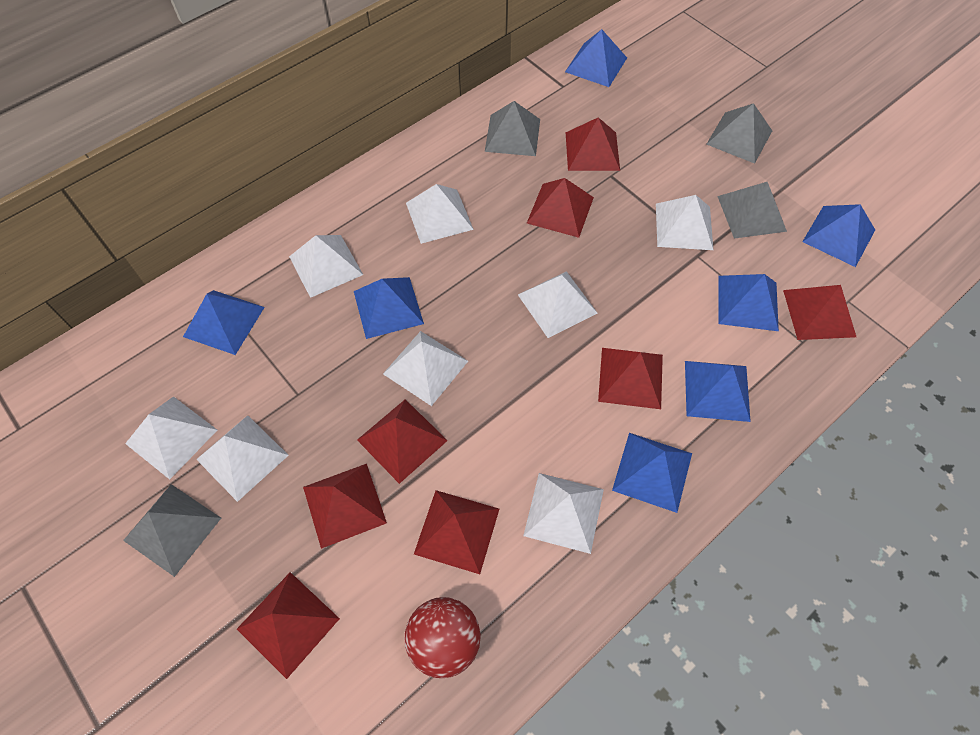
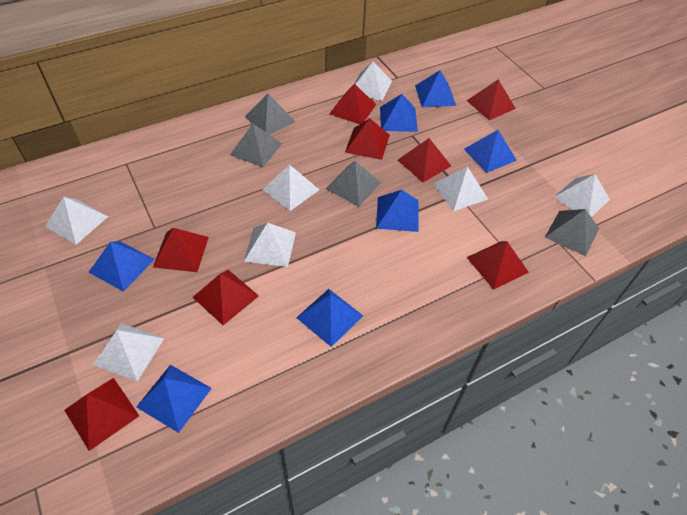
red ball: 1 -> 0
white pyramid: 8 -> 7

